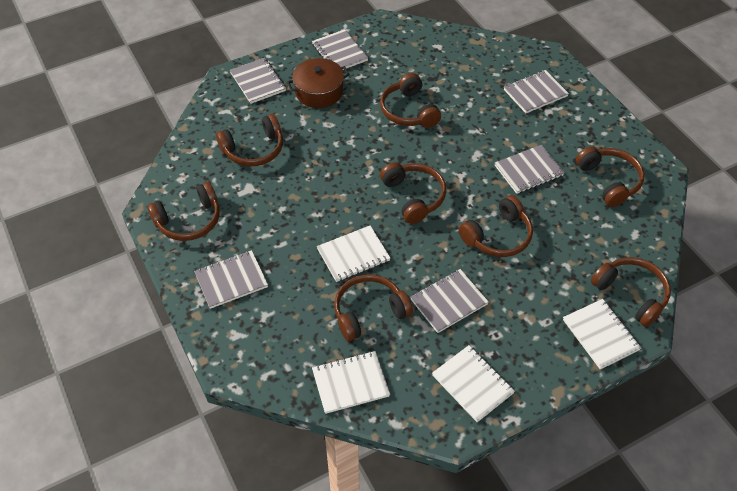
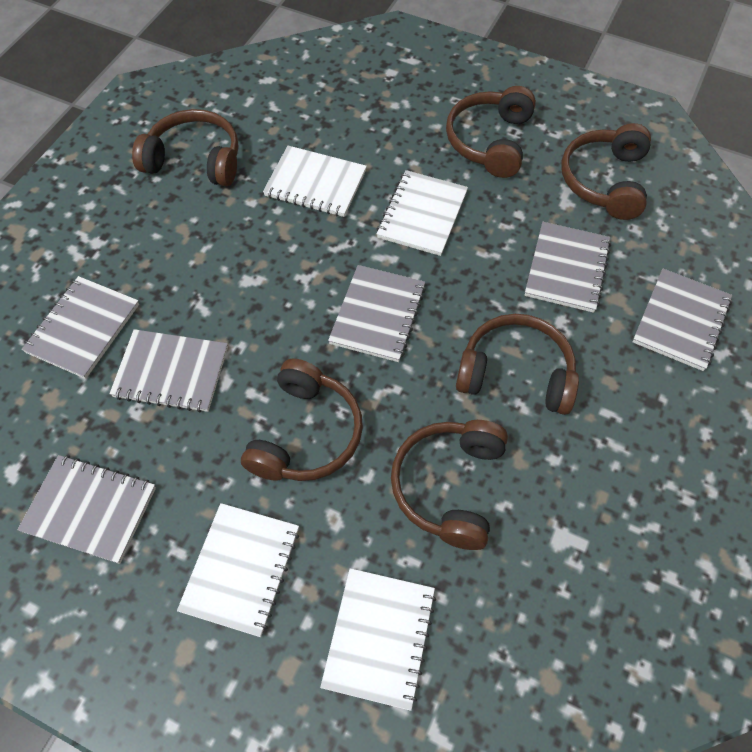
brown headphones: 8 -> 6
brown pot: 1 -> 0

